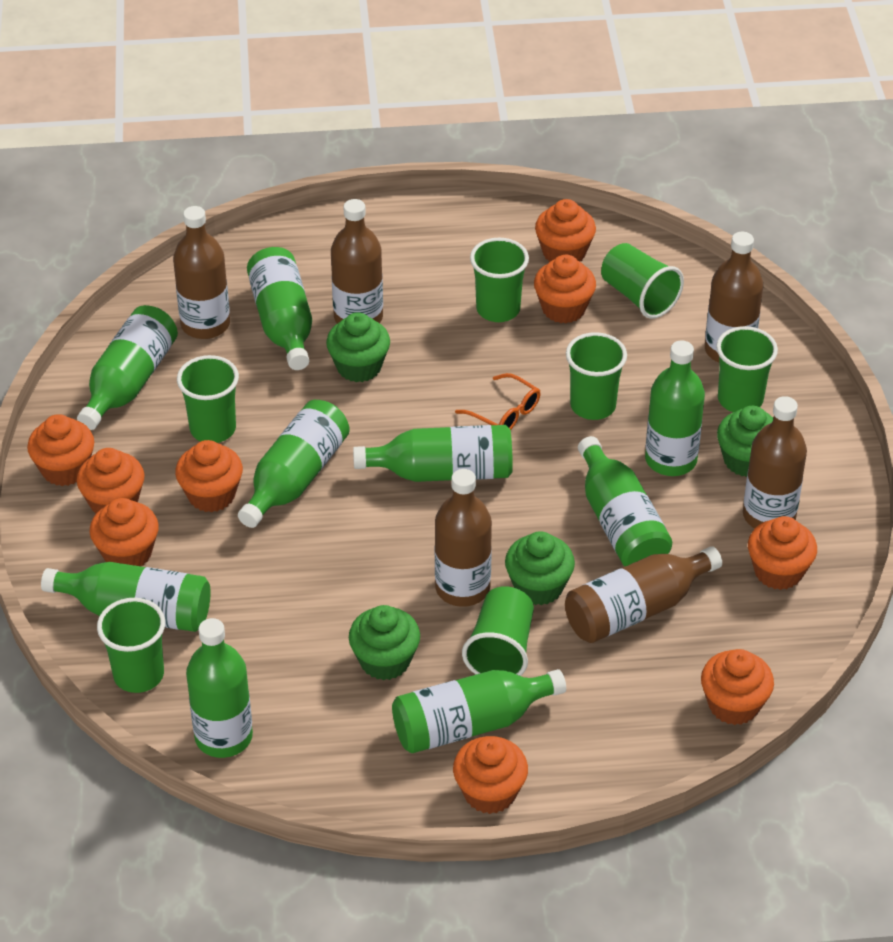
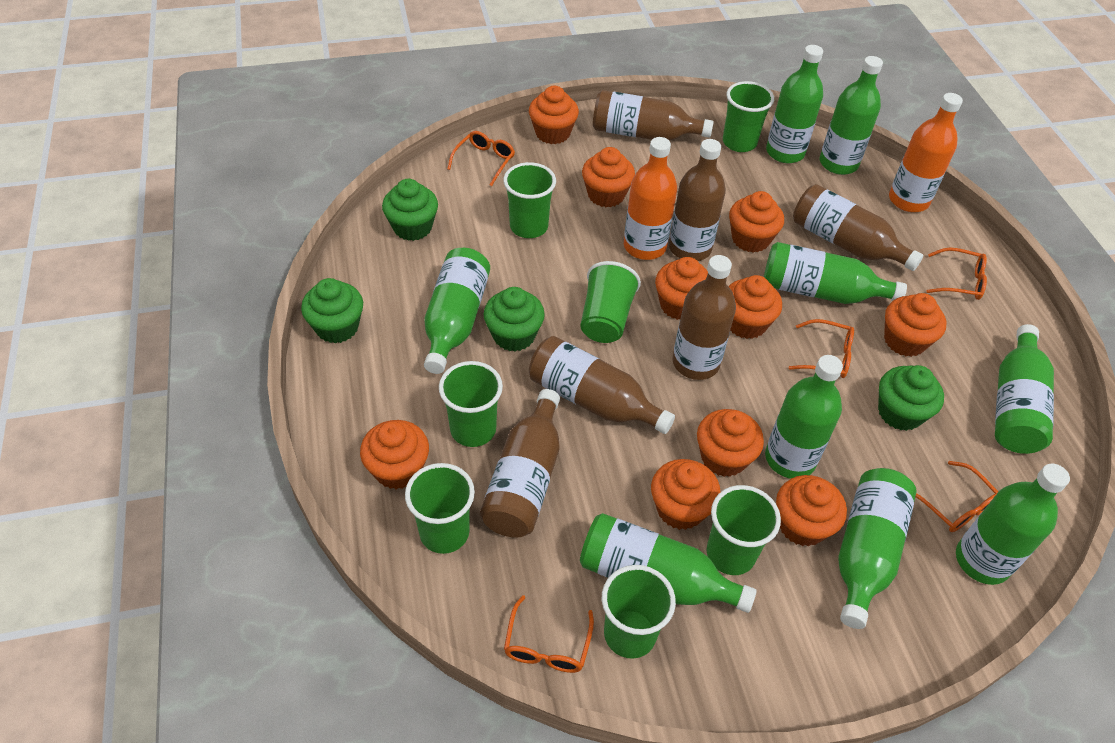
orange bottle: 0 -> 2
orange cupcake: 9 -> 10
orange glasses: 1 -> 5

